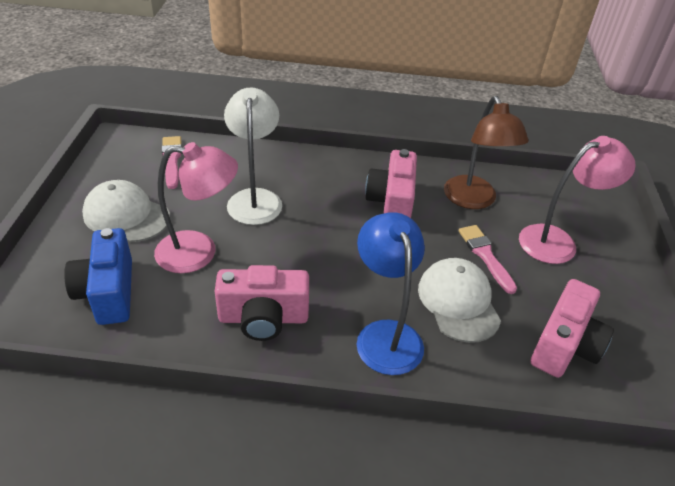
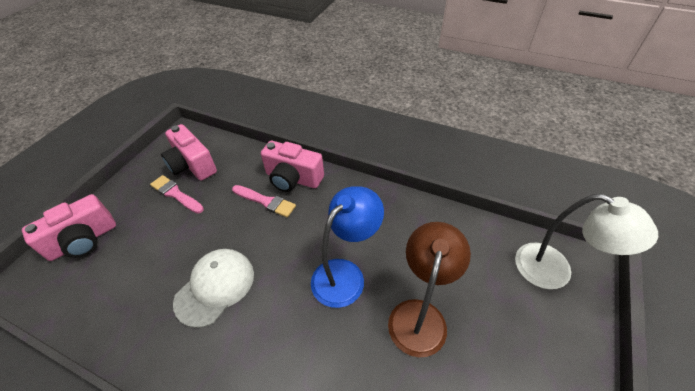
blue camera: 1 -> 0
pink lamp: 2 -> 0
white cap: 2 -> 1

